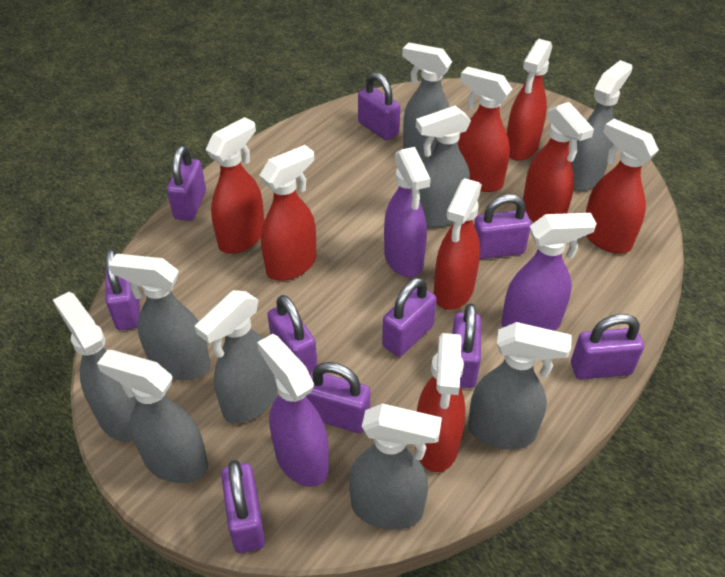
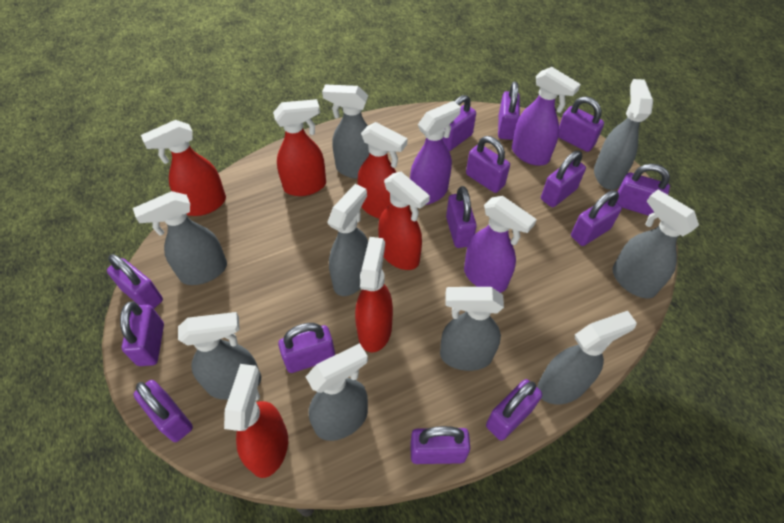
purple padlock: 10 -> 14
red spray bottle: 8 -> 6

